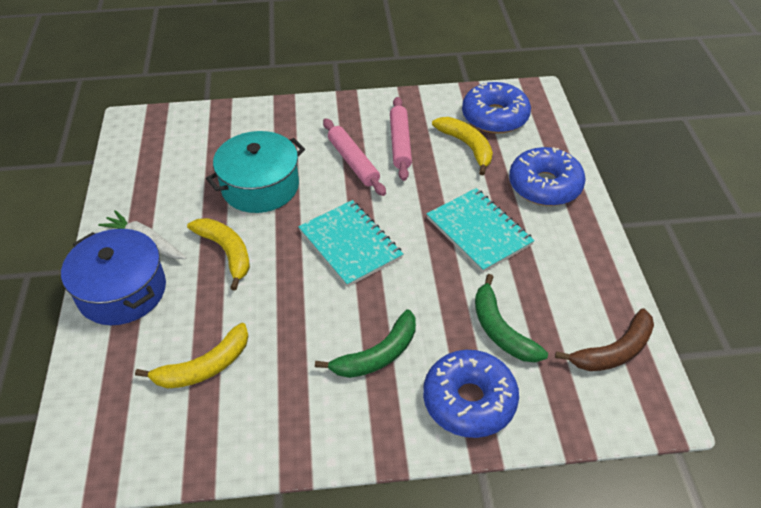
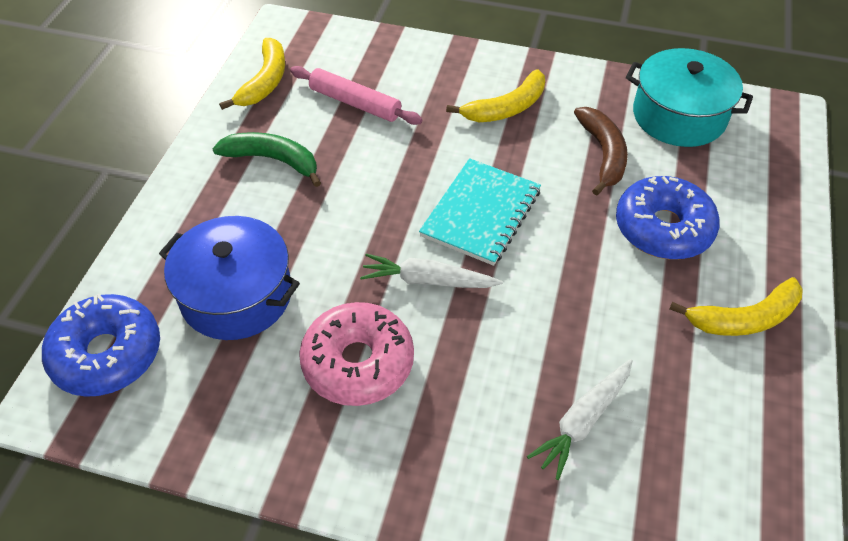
blue donut: 3 -> 2
green banana: 2 -> 1
pink donut: 0 -> 1
pink rolling pin: 2 -> 1
turquoise notebook: 2 -> 1
white carrot: 1 -> 2

